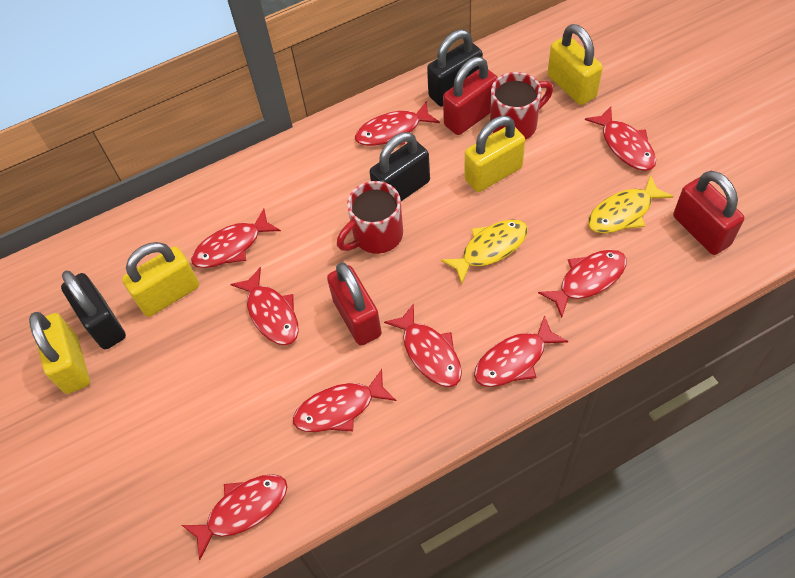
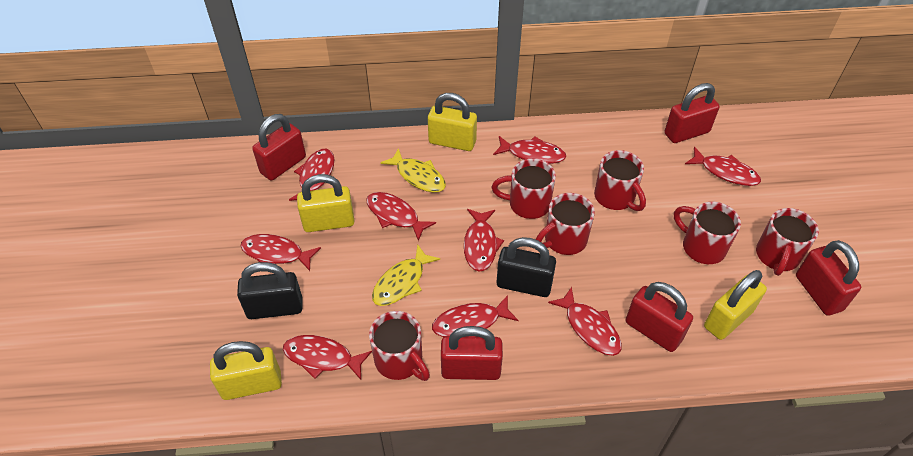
black padlock: 3 -> 2
red mug: 2 -> 6
red padlock: 3 -> 5

